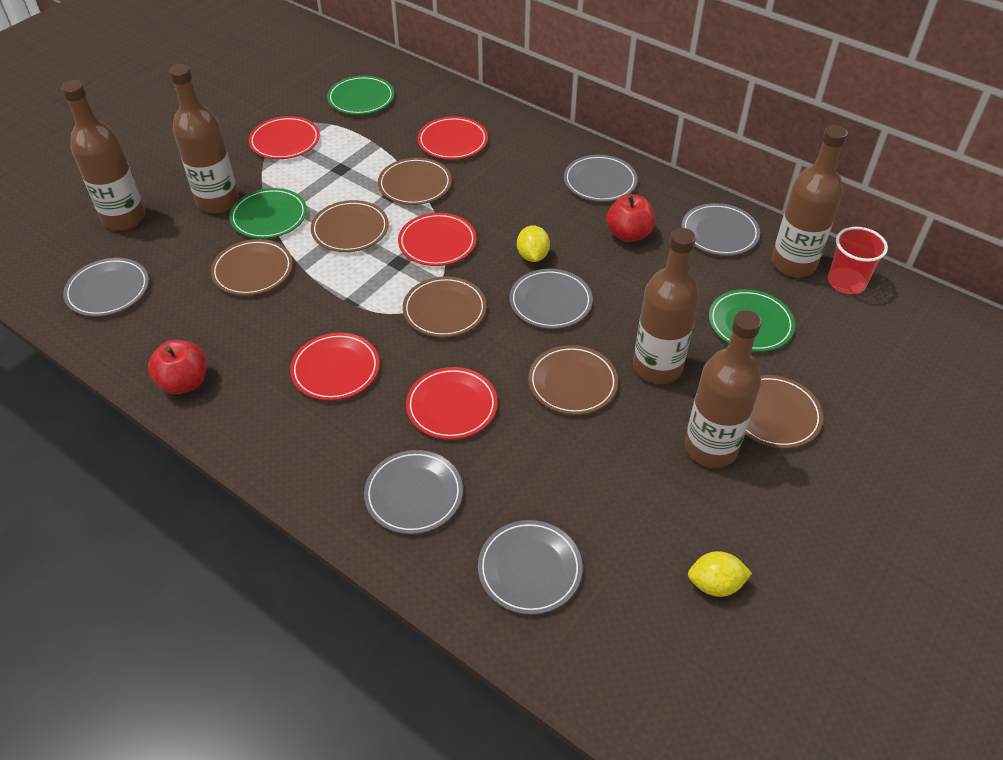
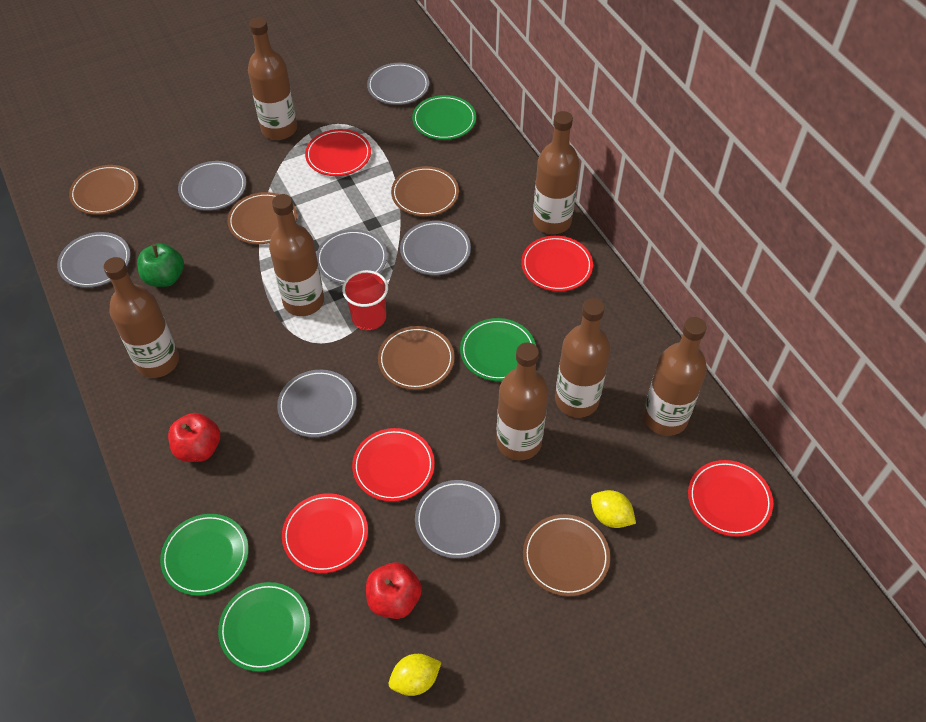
brown bottle: 5 -> 7
brown plate: 6 -> 5
green apple: 0 -> 1
green plate: 3 -> 4
grey plate: 6 -> 7

